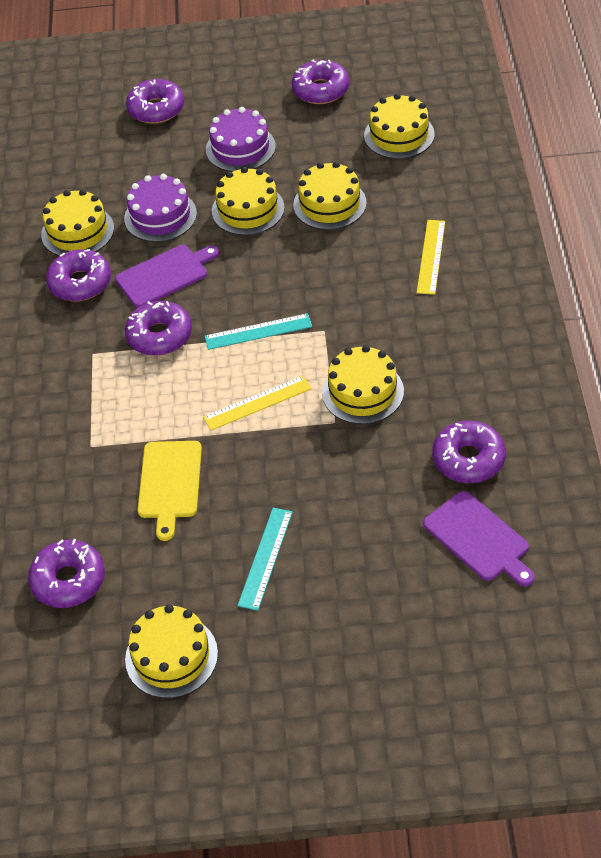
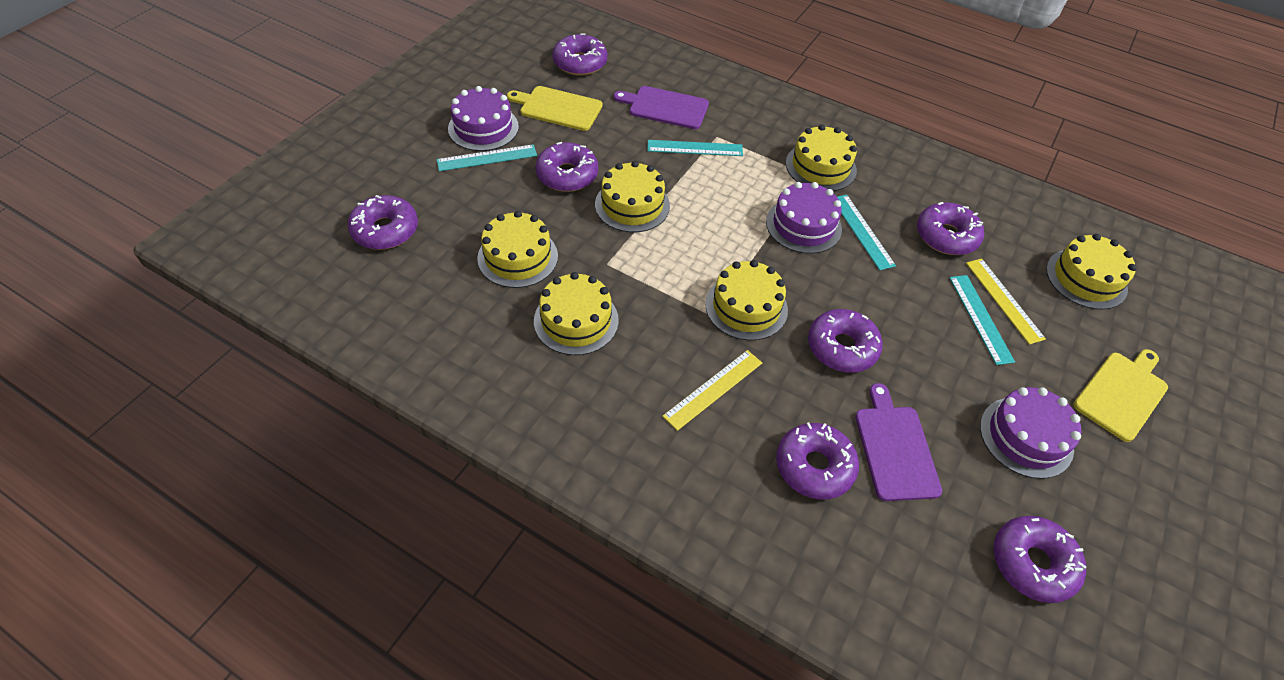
purple cake: 2 -> 3
purple donut: 6 -> 7
turquoise ruler: 2 -> 4
yellow cutting board: 1 -> 2

